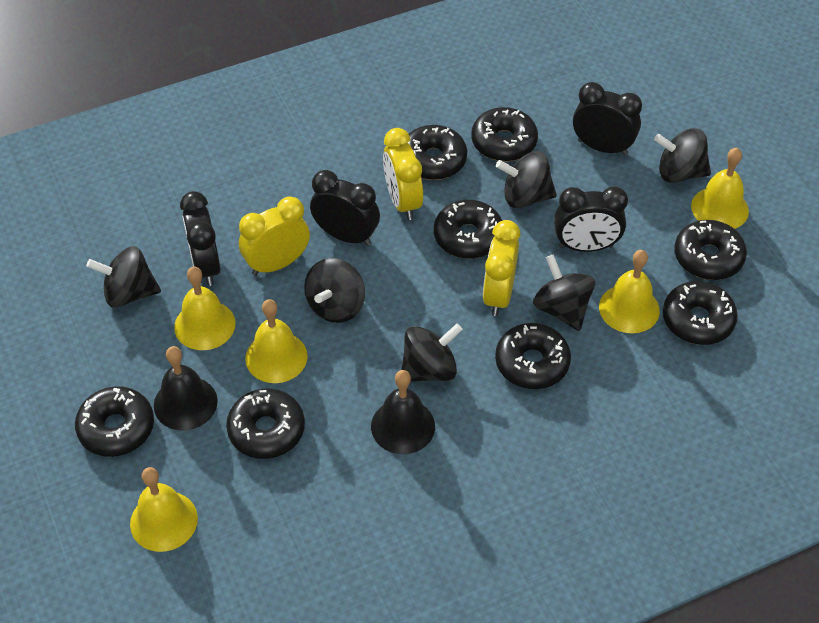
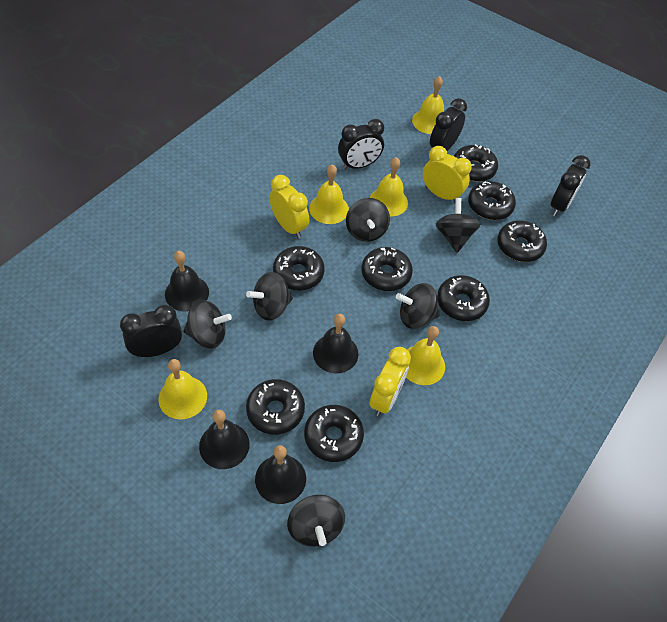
black bell: 2 -> 4

